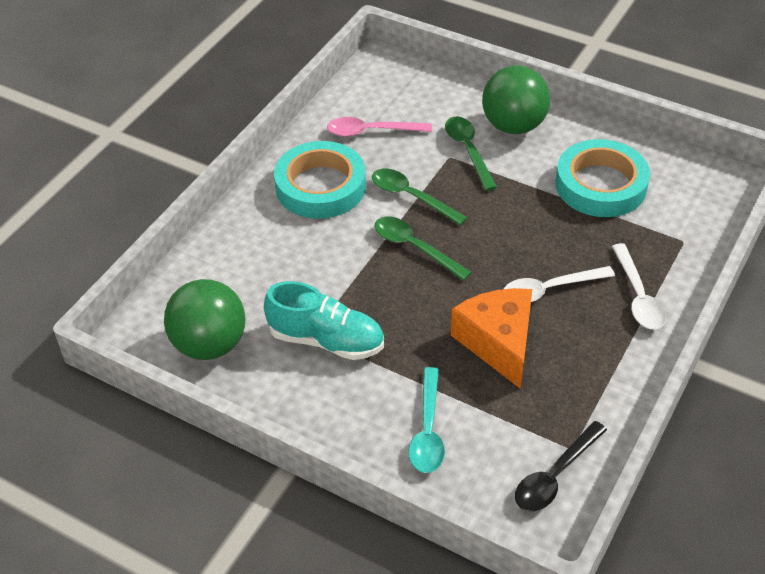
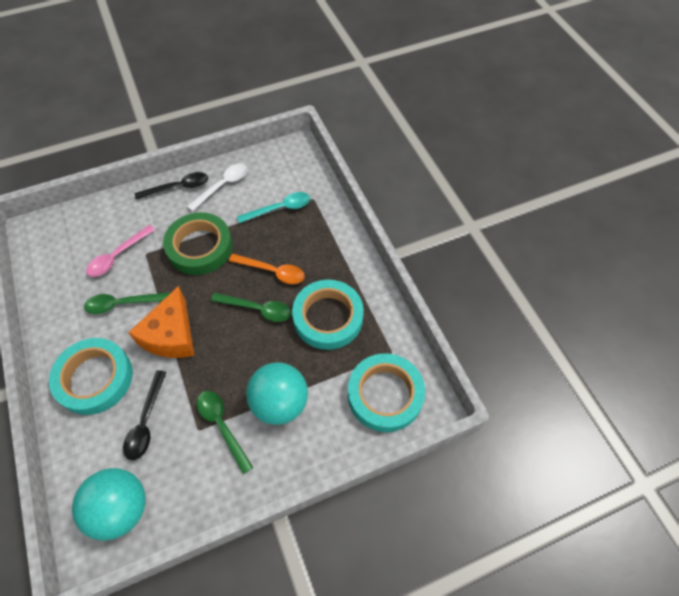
black spoon: 1 -> 2
green ball: 2 -> 0
green tape: 0 -> 1
orange spoon: 0 -> 1
turquoise ball: 0 -> 2
turquoise shoe: 1 -> 0
turquoise tape: 2 -> 3
white spoon: 2 -> 1

